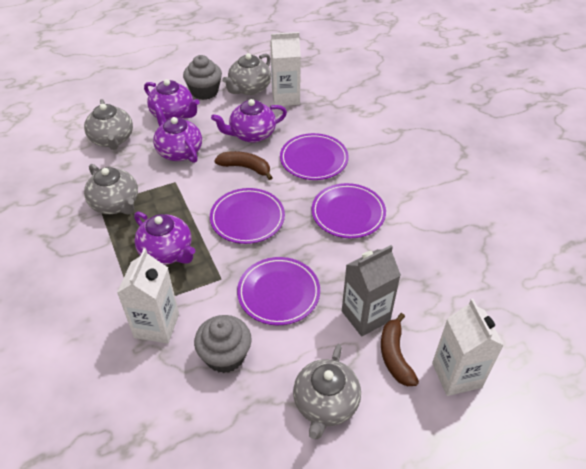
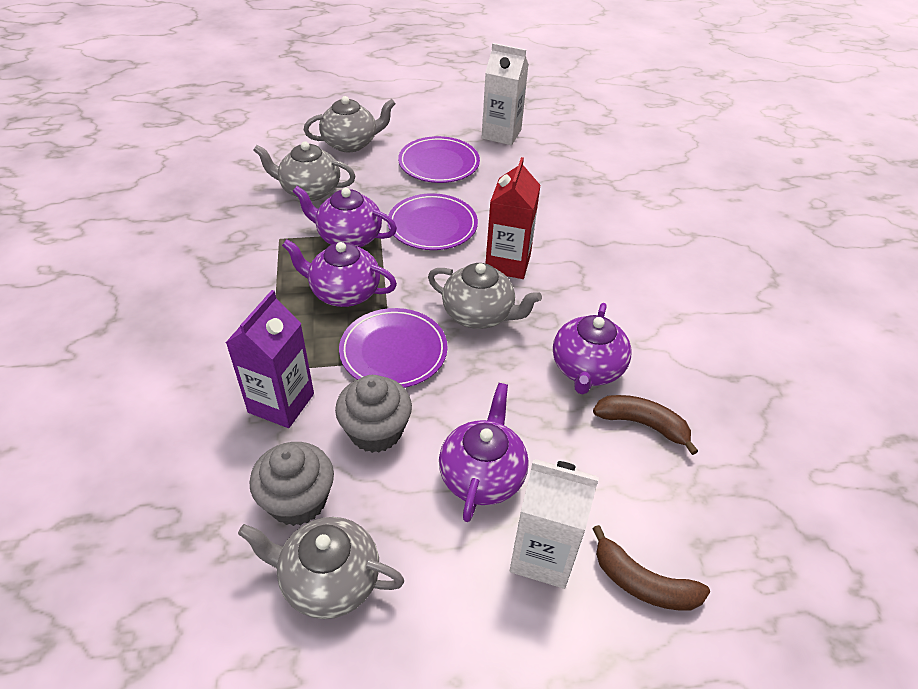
grey carton: 1 -> 0
purple carton: 0 -> 1
purple plate: 4 -> 3
red carton: 0 -> 1
white carton: 3 -> 2

